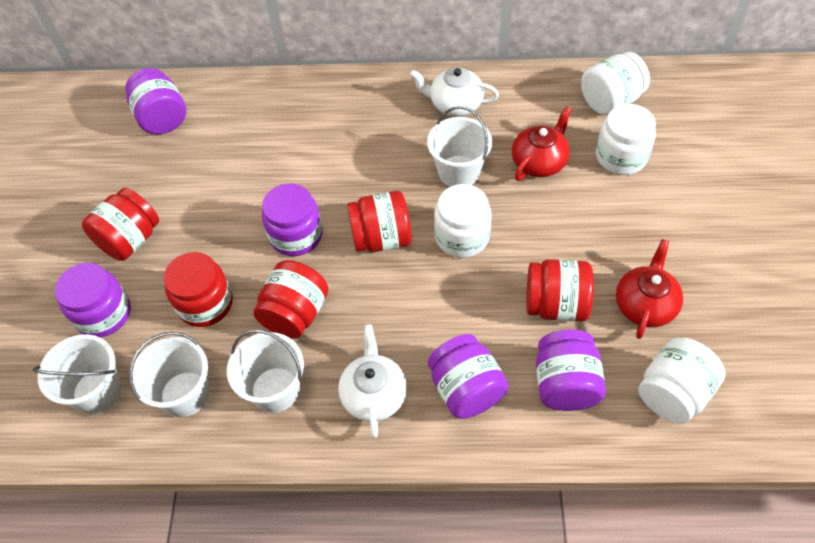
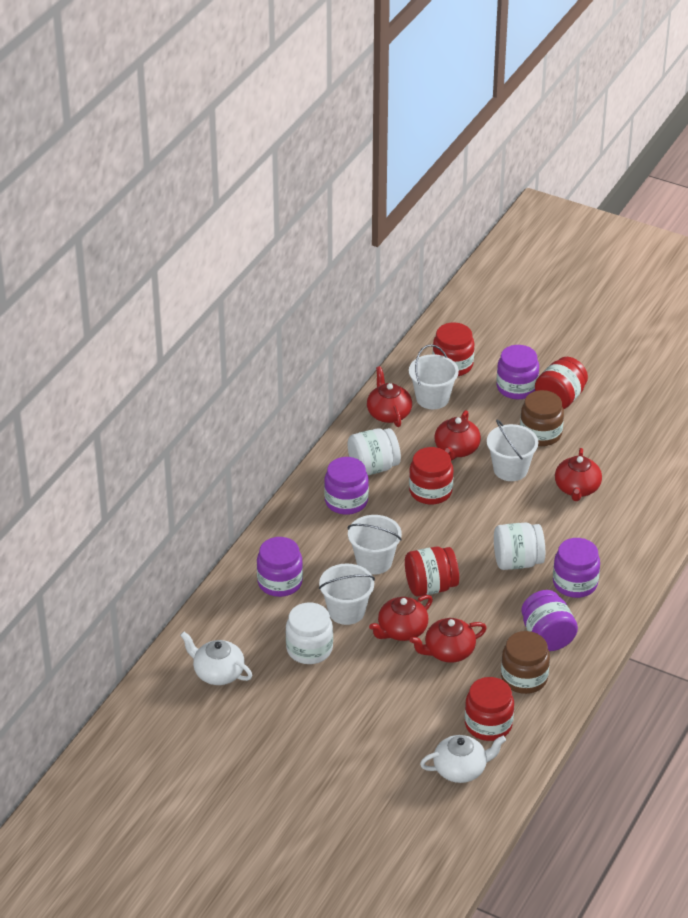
brown jar: 0 -> 2
red teapot: 2 -> 5
white jar: 4 -> 3

